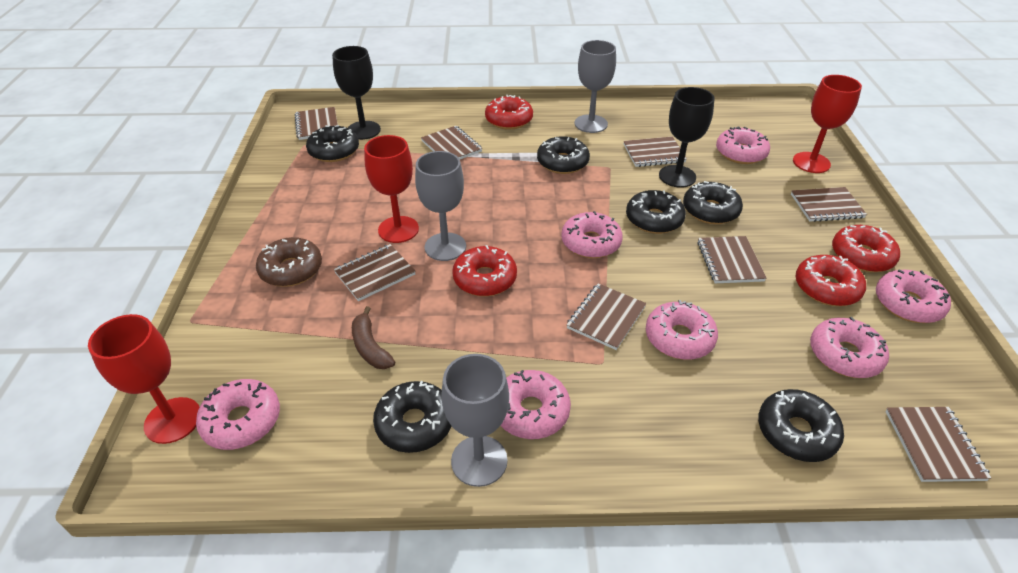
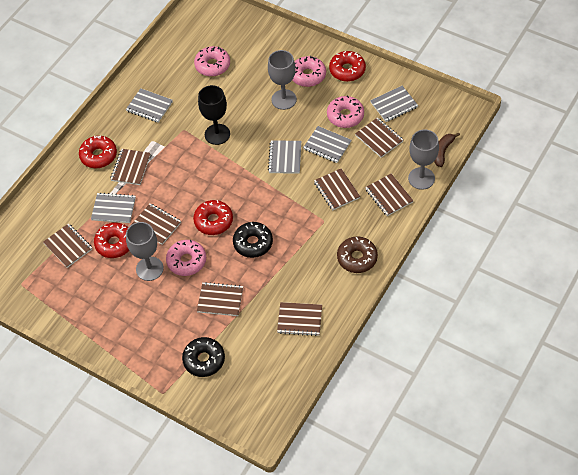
black donut: 6 -> 2
black goblet: 2 -> 1
grey notebook: 0 -> 5
pink donut: 7 -> 4
red goblet: 3 -> 0

